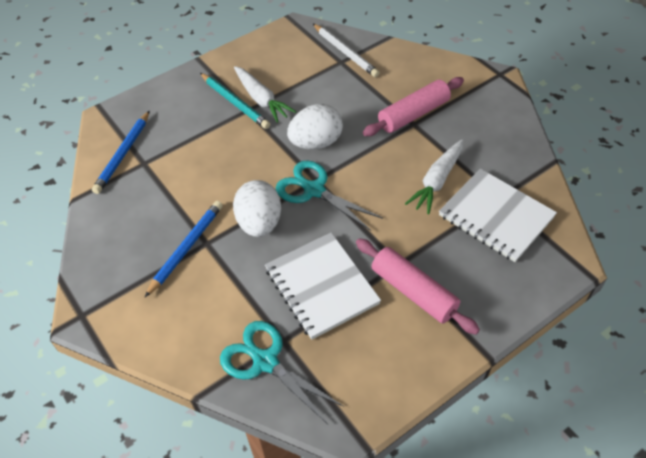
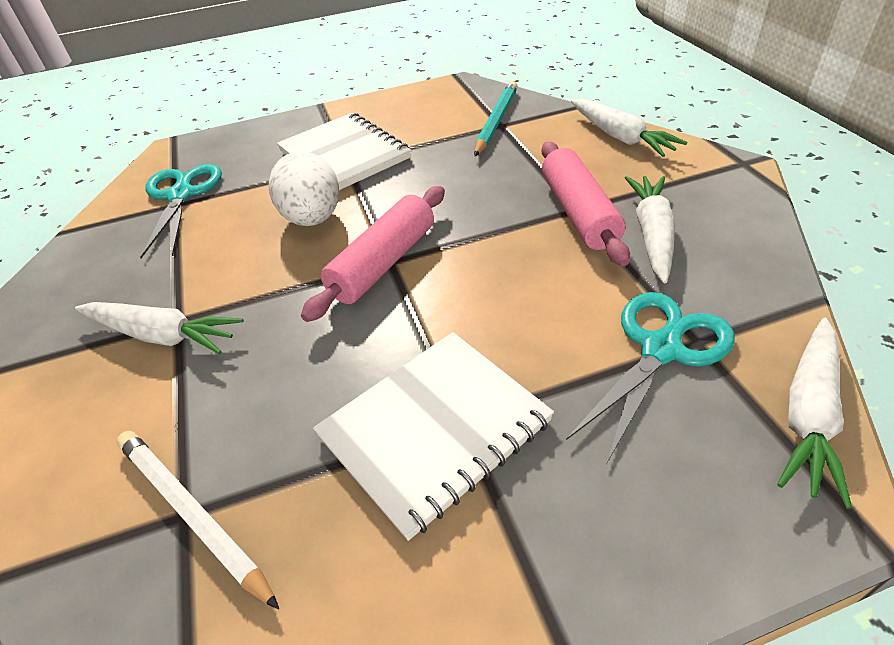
blue pencil: 2 -> 0
white carrot: 2 -> 4
white egg: 2 -> 1

